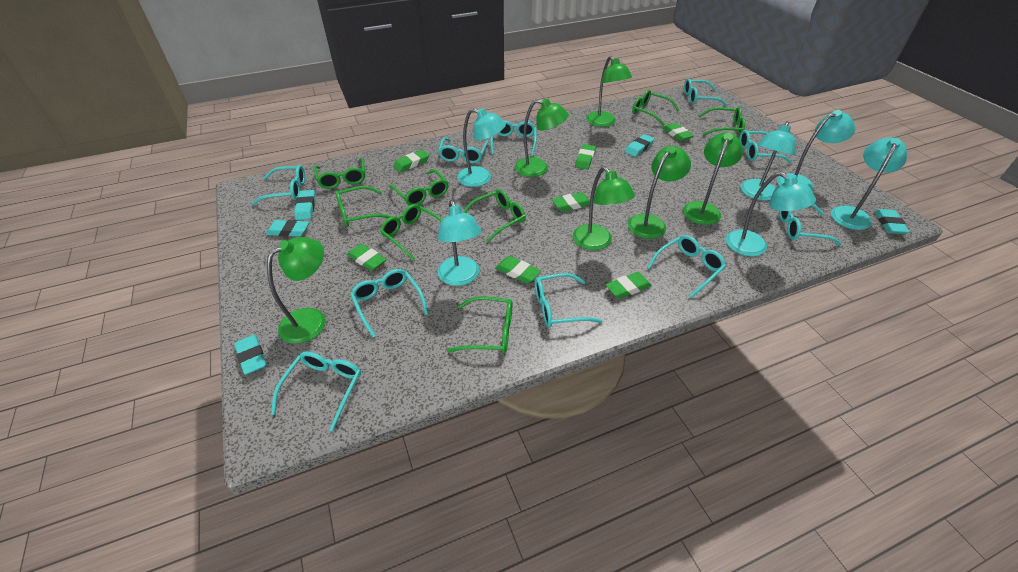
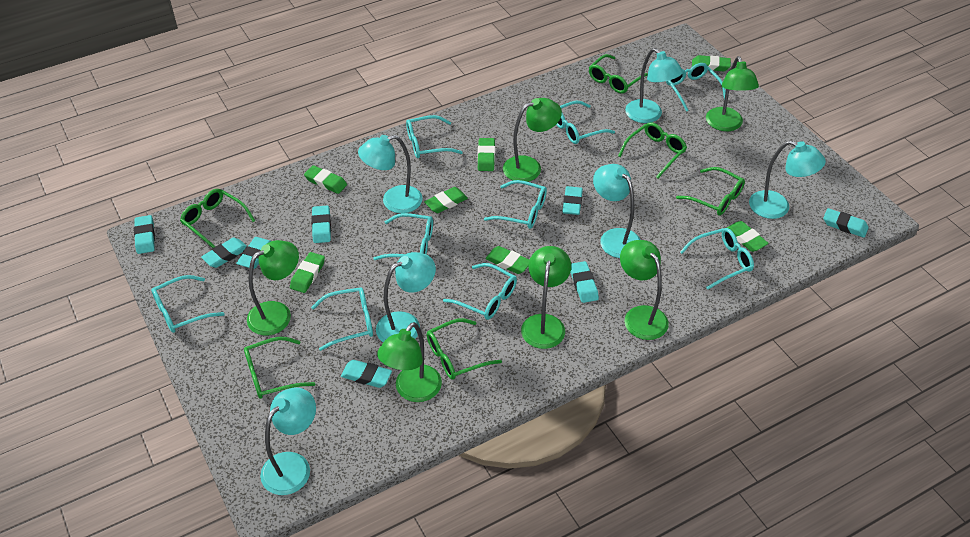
green glasses: 8 -> 6
turquoise eraser: 5 -> 8
turquoise glasses: 10 -> 9

